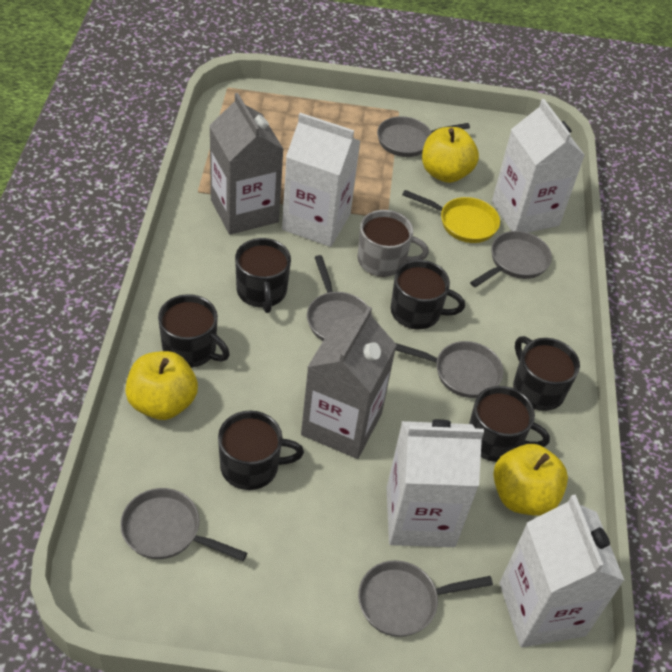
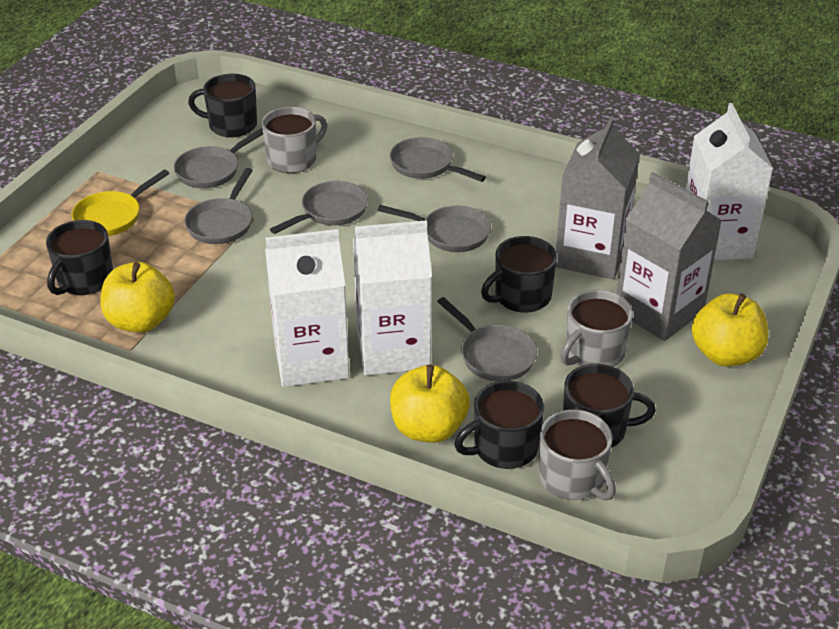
black mug: 6 -> 5
grey mug: 1 -> 3
white carton: 4 -> 3

